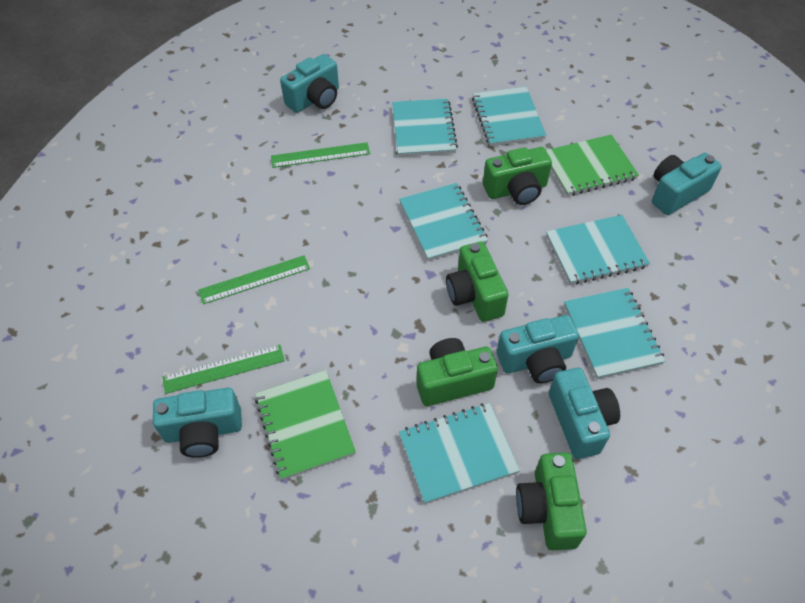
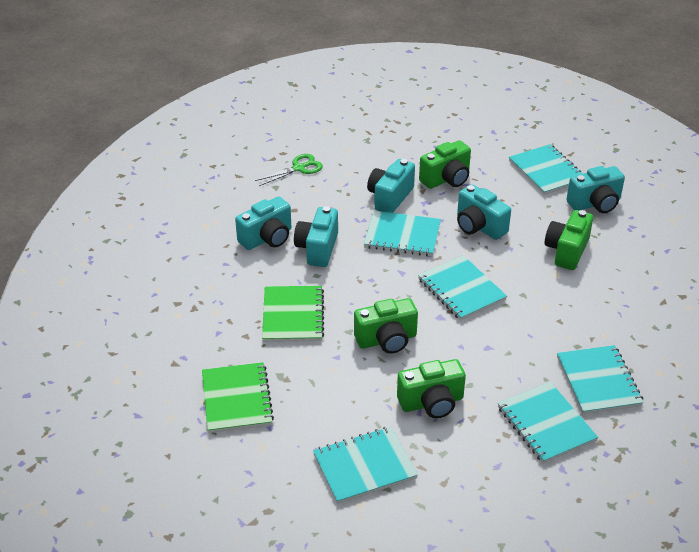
green ruler: 3 -> 0
green scissors: 0 -> 1

